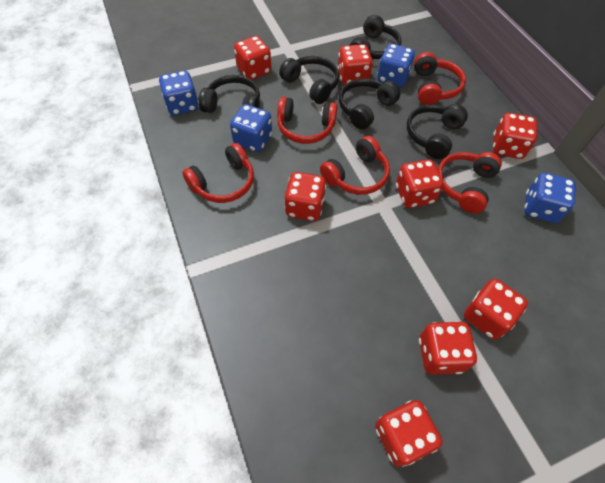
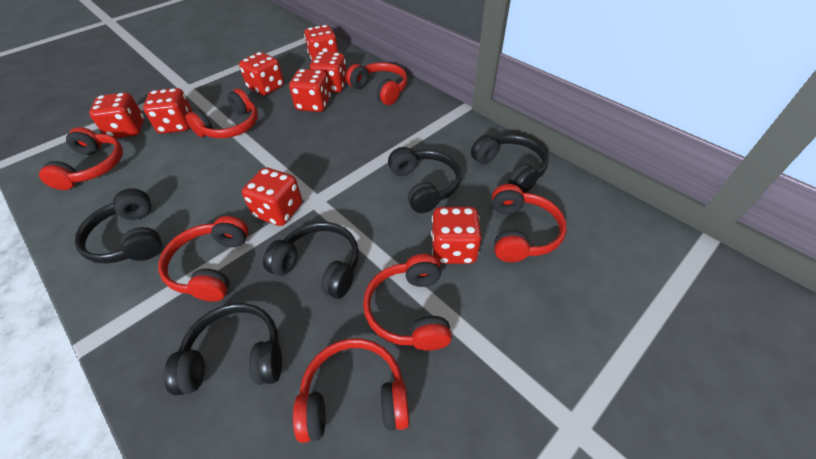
blue dice: 4 -> 0
red headphones: 5 -> 7

